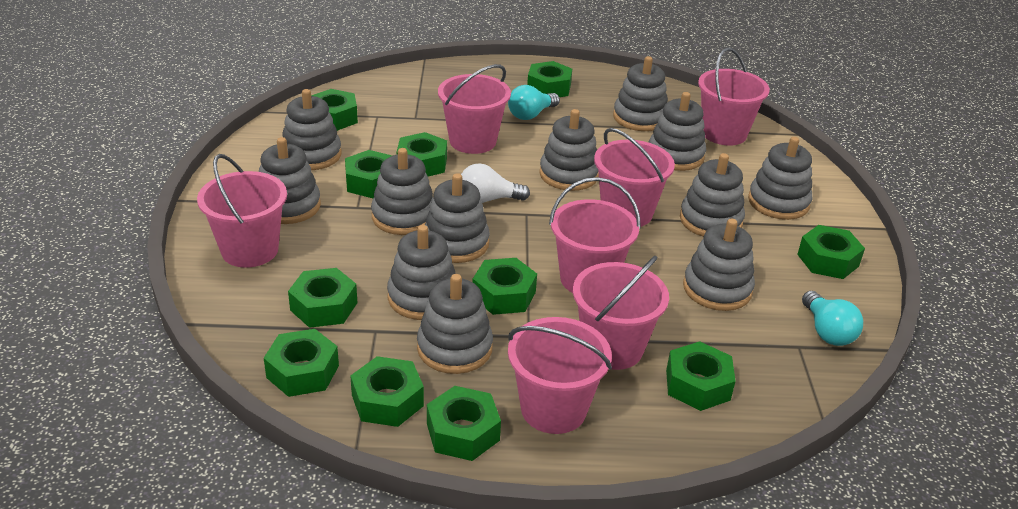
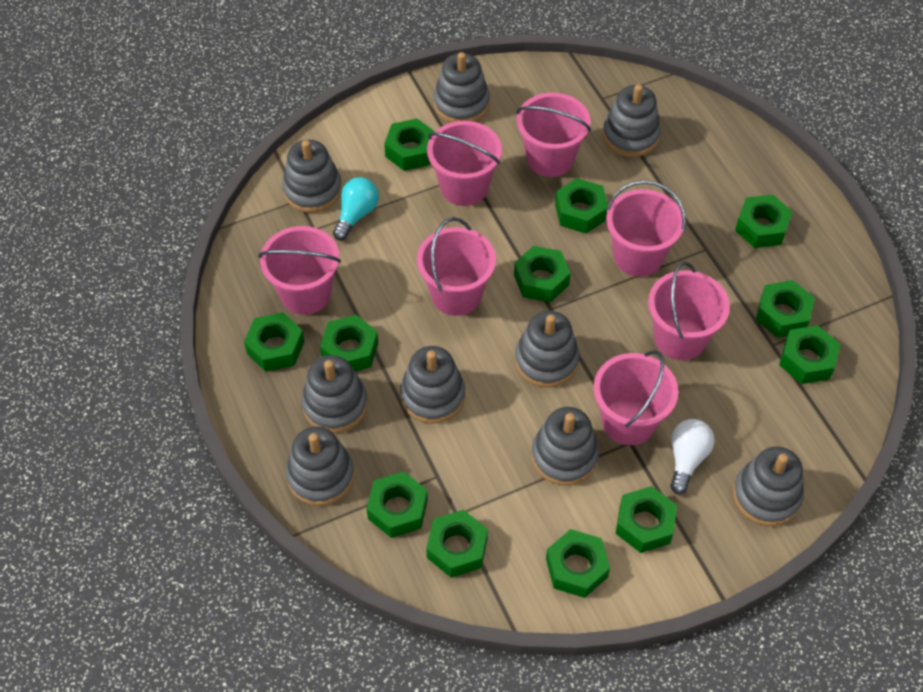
green nut: 11 -> 12
grey stacking toy: 12 -> 9
turquoise light bulb: 2 -> 1

